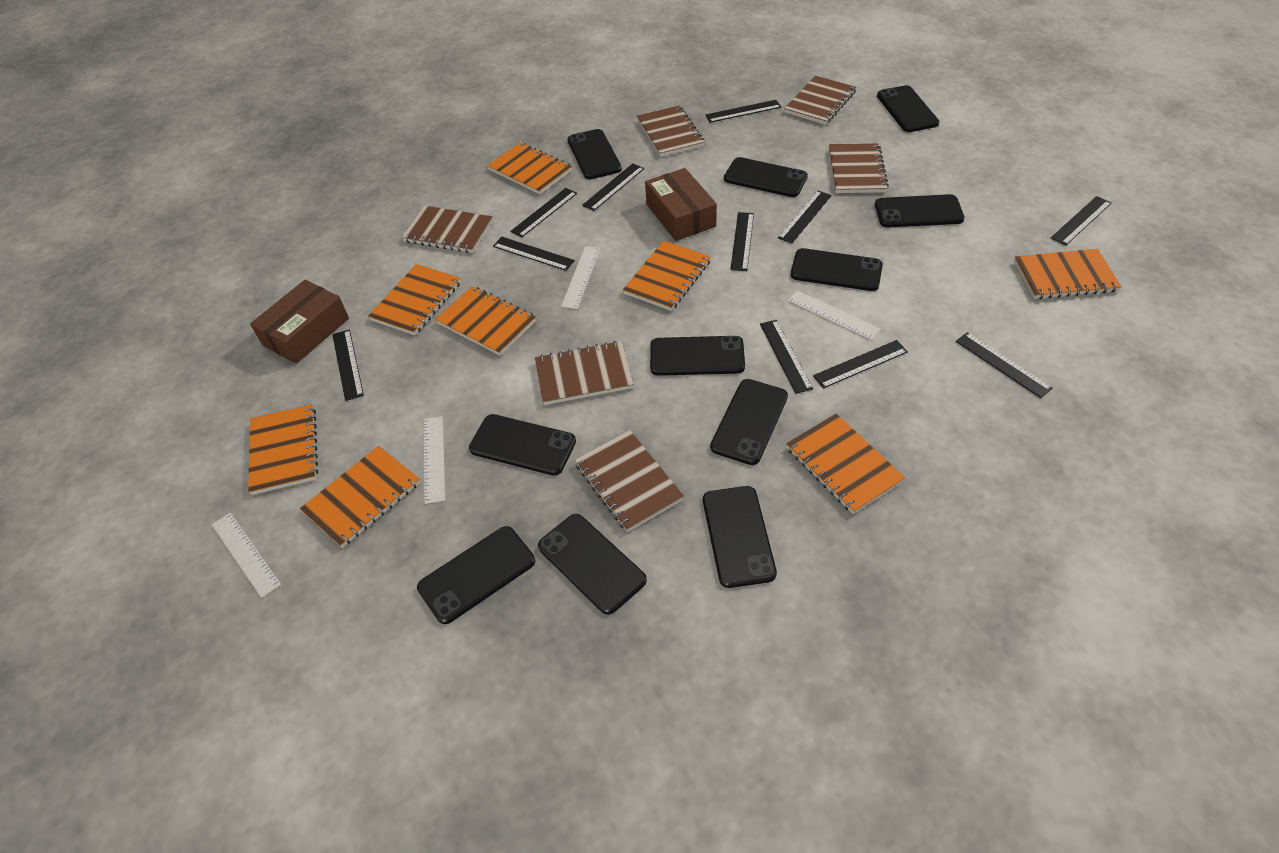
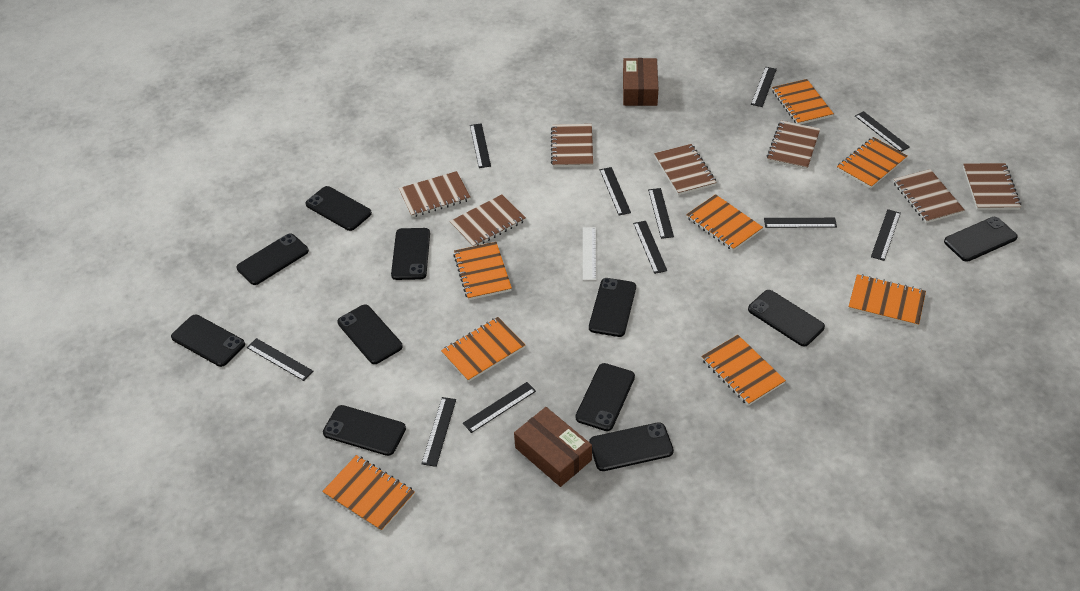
brown notebook: 6 -> 7
white ruler: 4 -> 1

